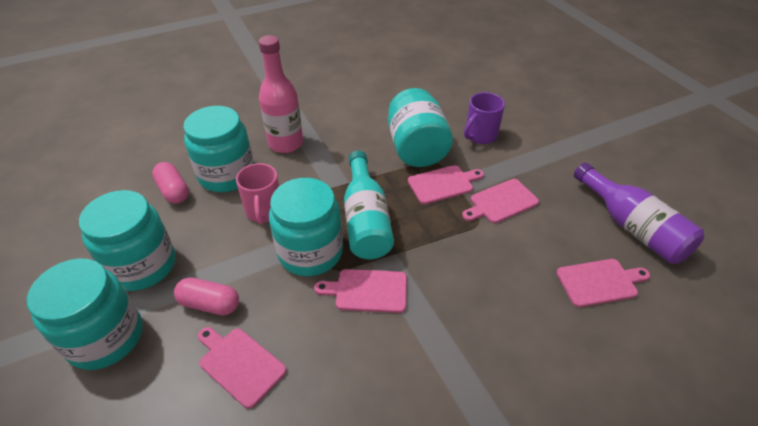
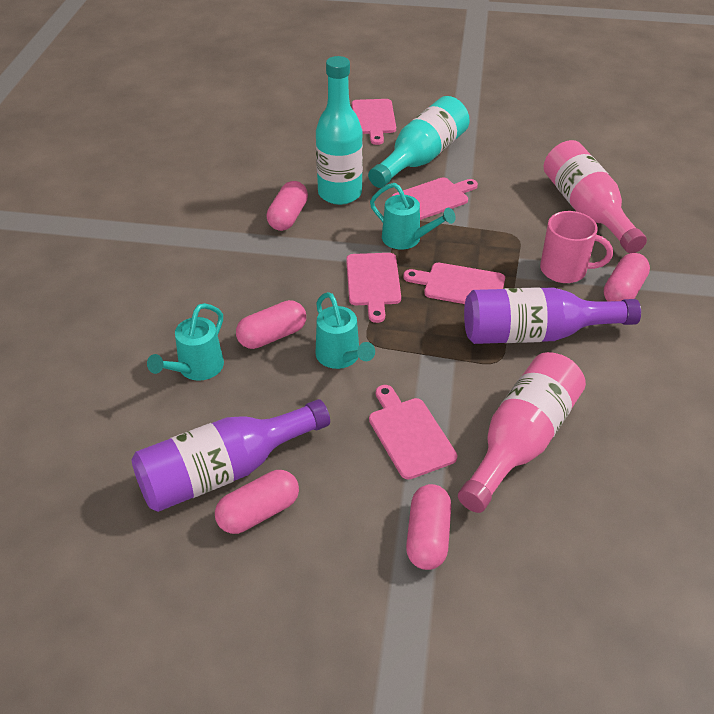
pink bottle: 1 -> 2
pink capsule: 2 -> 5
purple bottle: 1 -> 2
purple mug: 1 -> 0
turquoise bottle: 1 -> 2
turquoise jar: 5 -> 0
turquoise watering can: 0 -> 3

